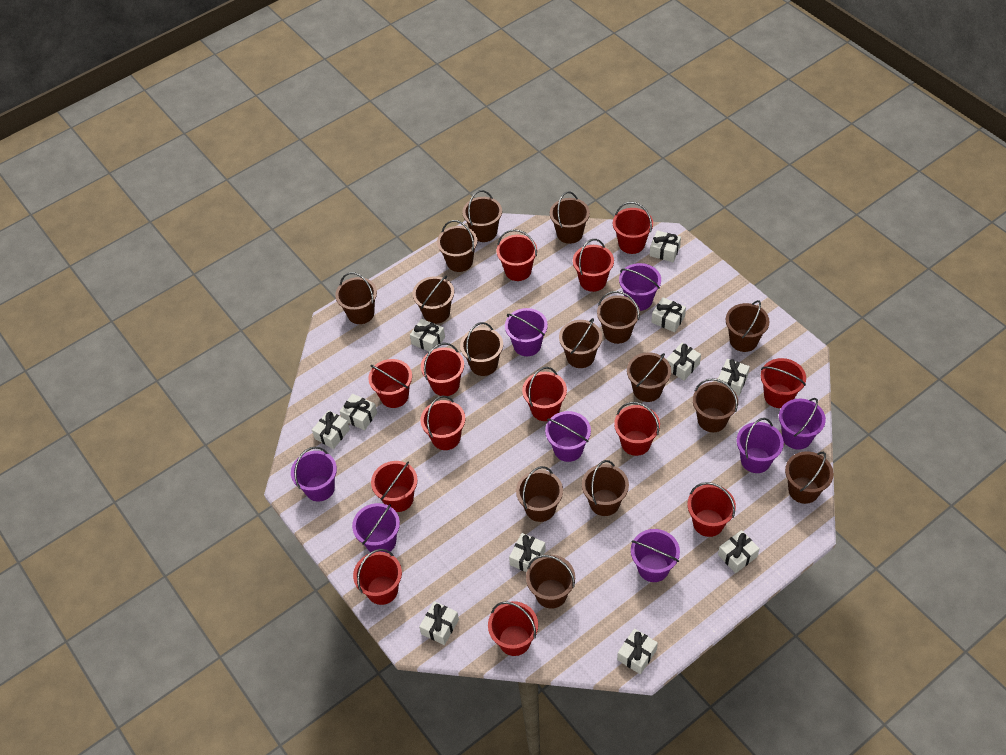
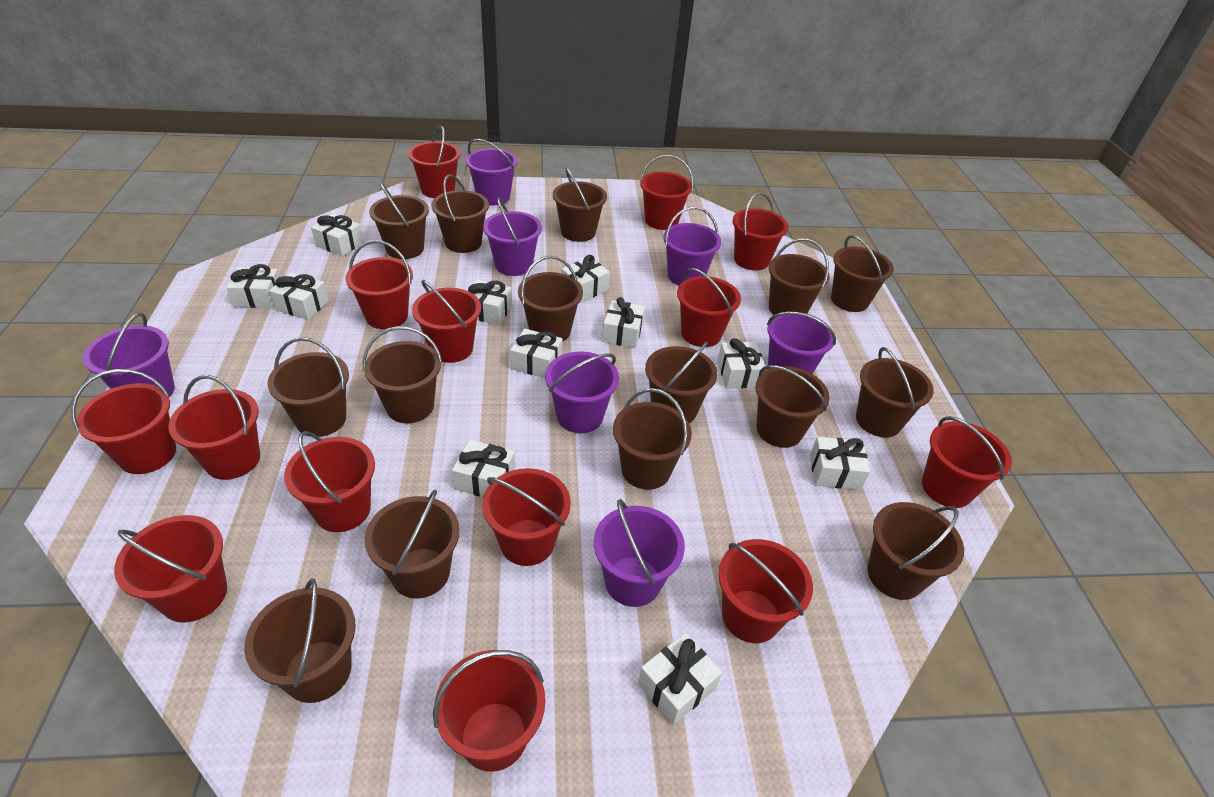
purple bucket: 8 -> 7
red bucket: 13 -> 14

